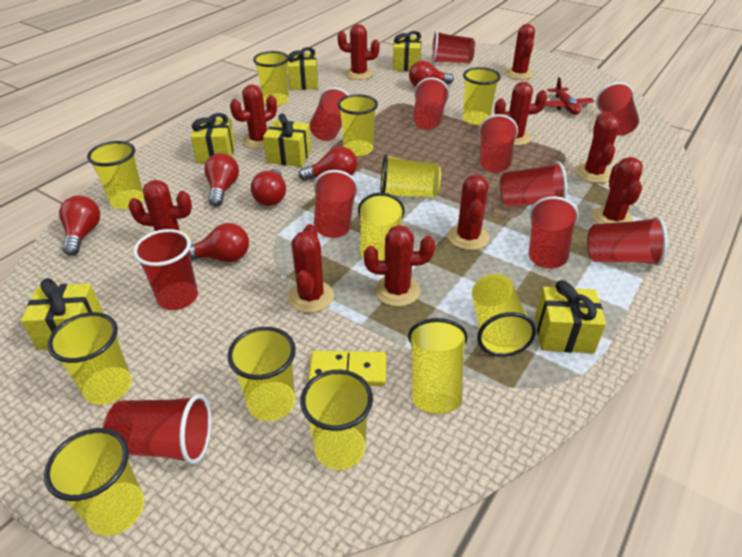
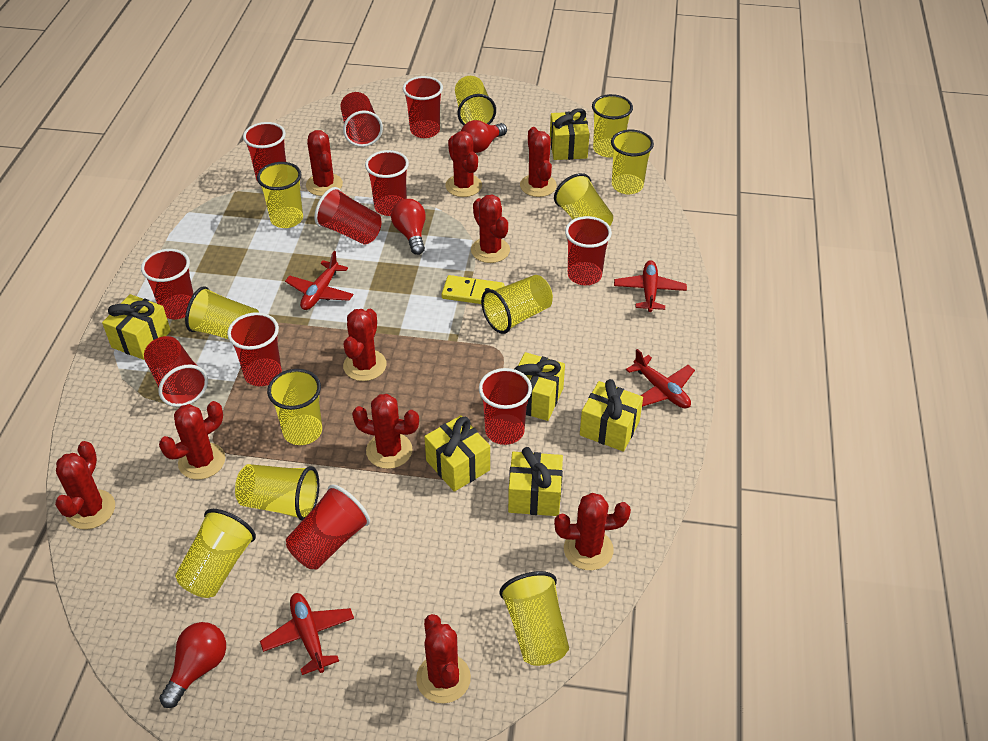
red light bulb: 6 -> 3
red plane: 1 -> 4
yellow cup: 12 -> 11

